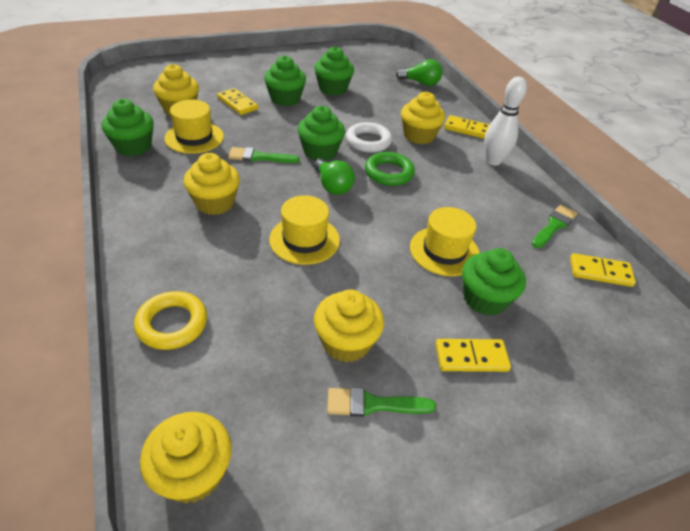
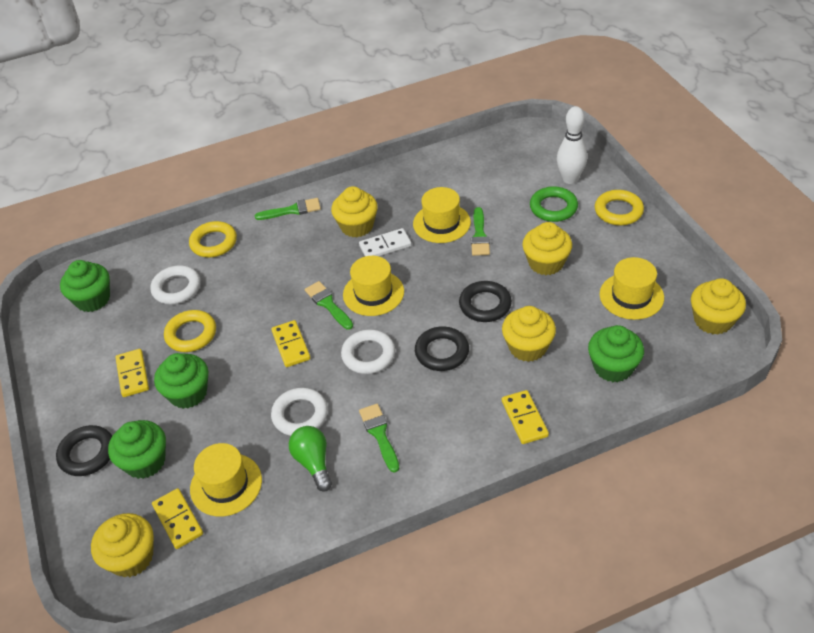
black ring: 0 -> 3
green brush: 3 -> 4
green cupcake: 5 -> 4
green light bulb: 2 -> 1
white domino: 0 -> 1
white ring: 1 -> 3
yellow hat: 3 -> 4
yellow ring: 1 -> 3

